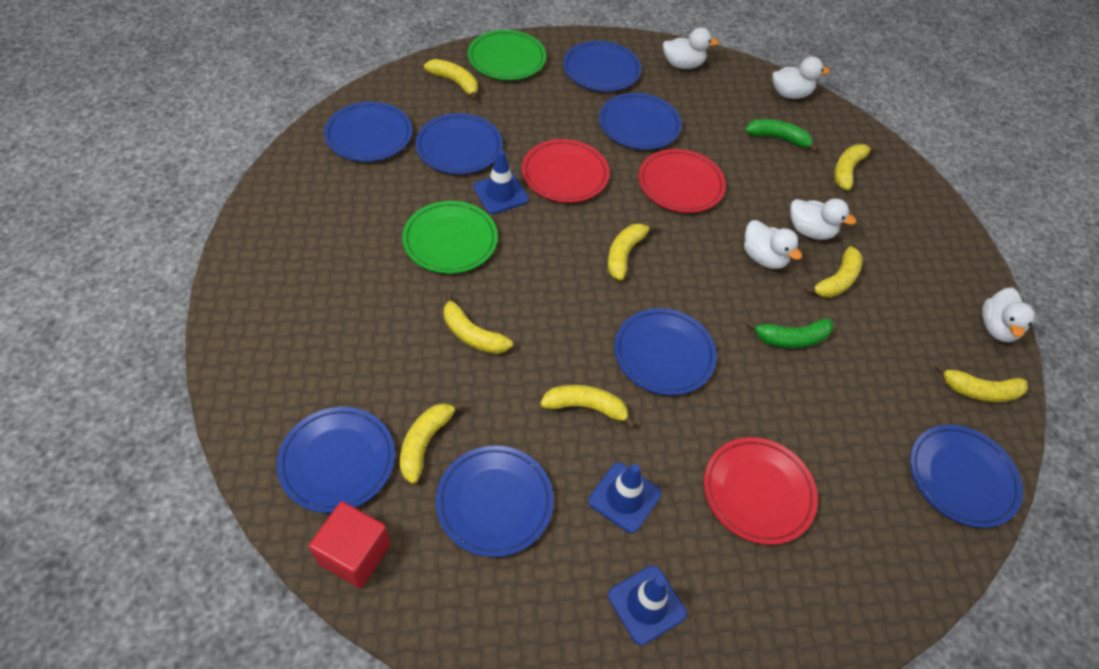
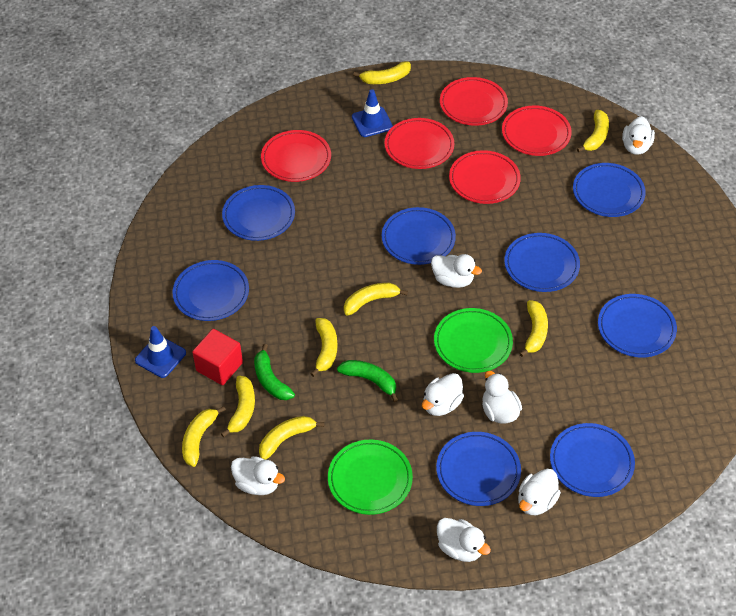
blue traffic cone: 3 -> 2
red plate: 3 -> 5
white duck: 5 -> 7

